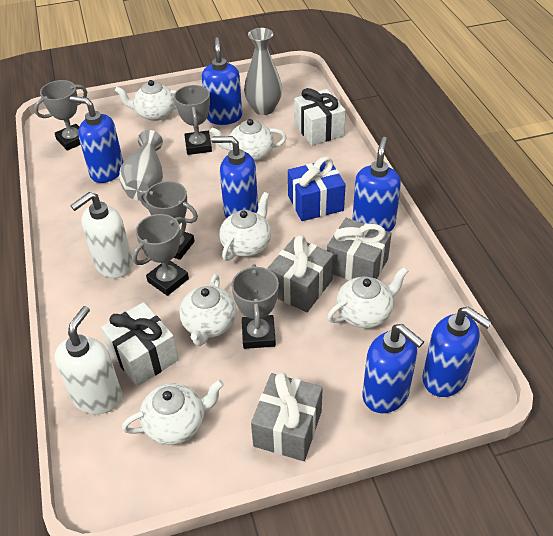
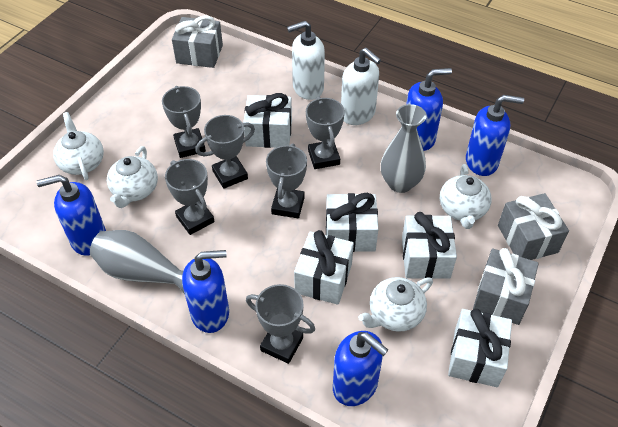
blue gift: 1 -> 0
blue soap dispenser: 6 -> 5
grey trophy: 5 -> 6
white gift: 2 -> 5
white teapot: 6 -> 4

